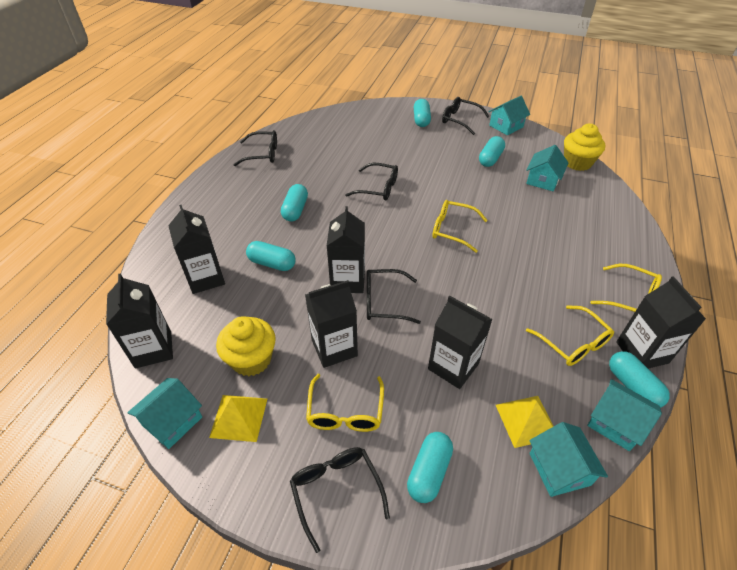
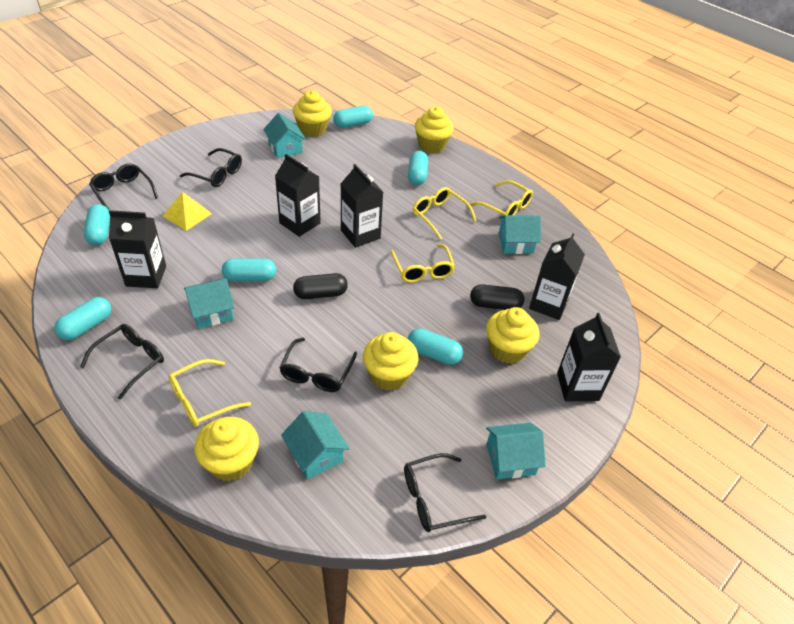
black capsule: 0 -> 2
black carton: 6 -> 5
yellow cupcake: 2 -> 5
yellow pyramid: 2 -> 1

